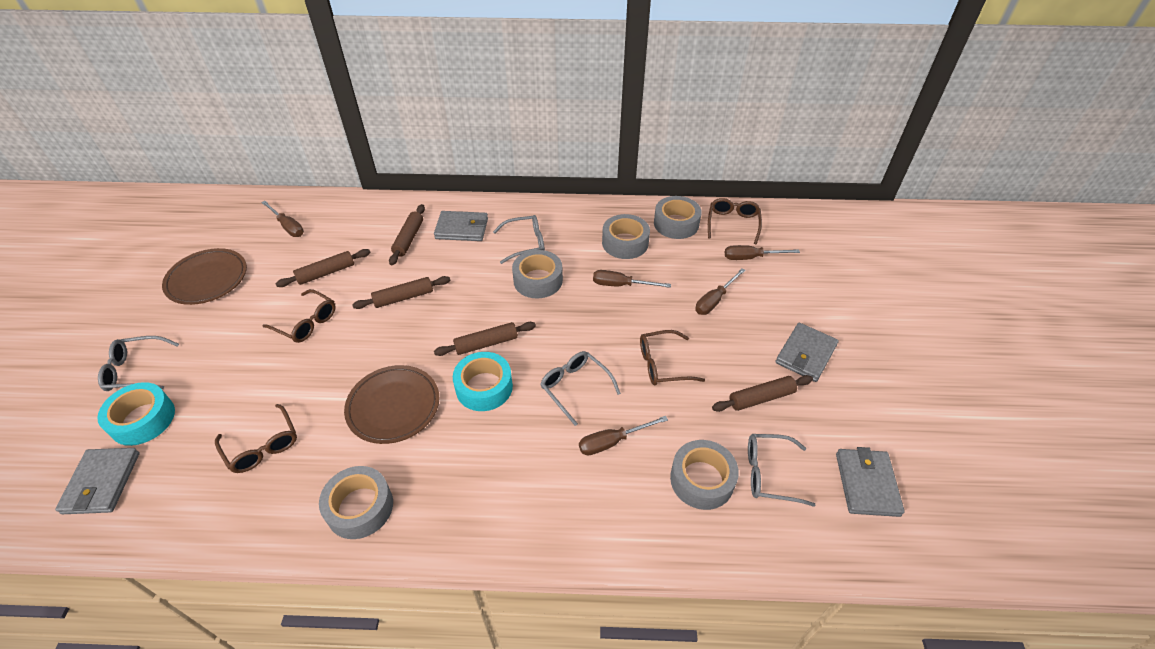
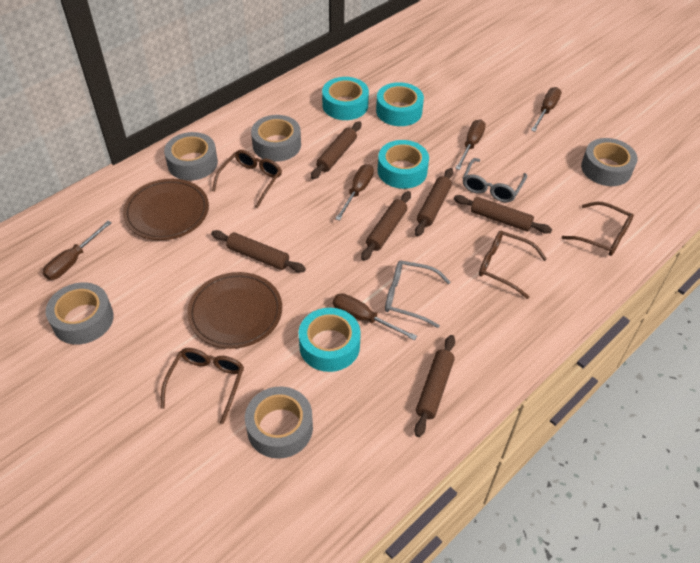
brown rolling pin: 5 -> 6
grey glasses: 4 -> 2
grey wallet: 4 -> 0
turquoise tape: 2 -> 4

